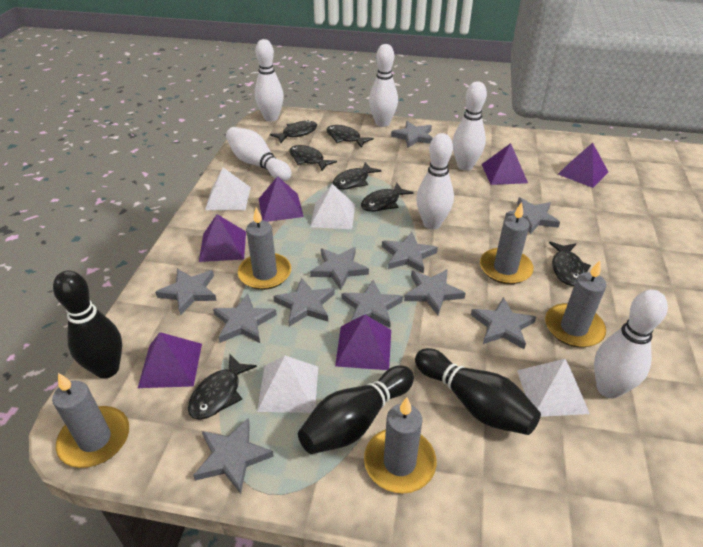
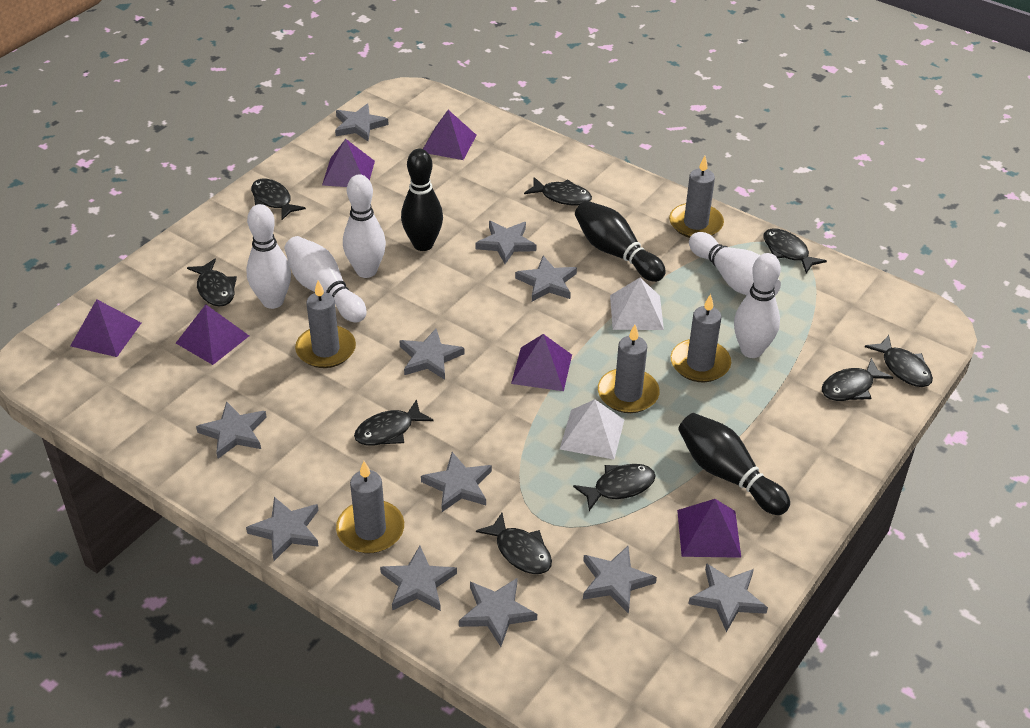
black fish: 7 -> 9
white bowling pin: 6 -> 5
white pyramid: 4 -> 2

